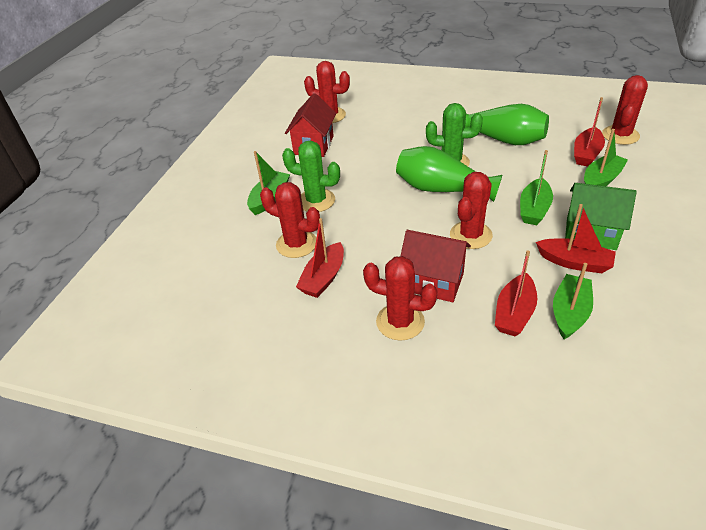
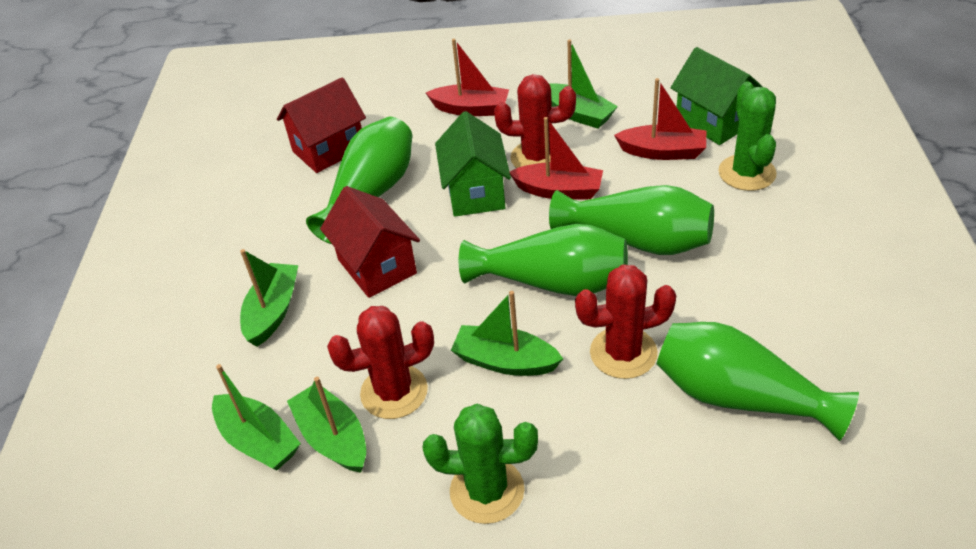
green boat: 4 -> 5
green house: 1 -> 2
green vase: 2 -> 4
red boat: 4 -> 3
red cactus: 5 -> 3

